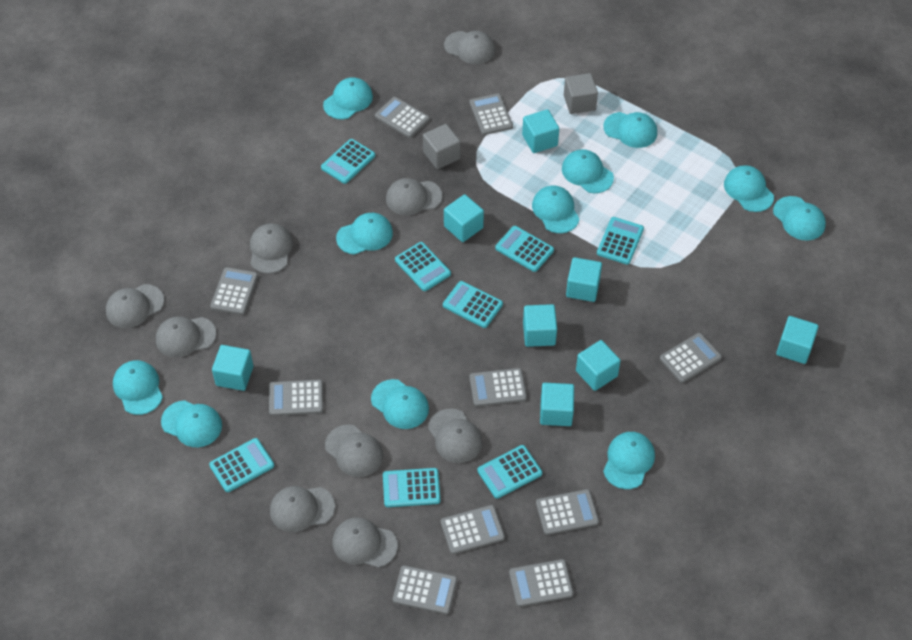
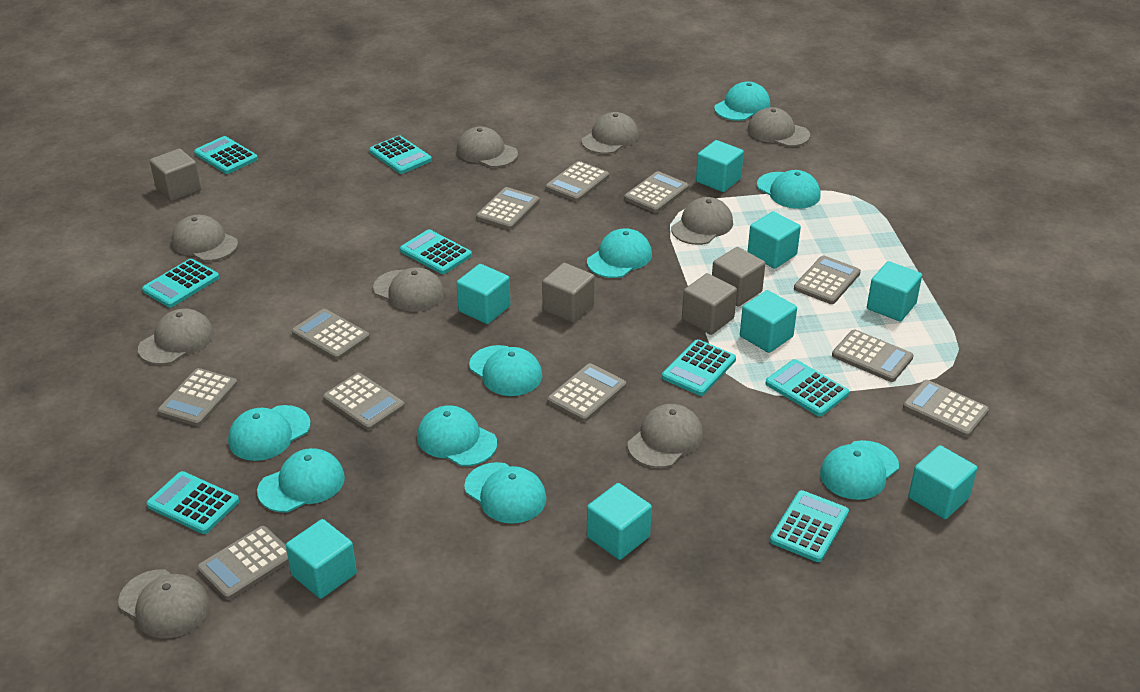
grey calculator: 10 -> 11
grey cube: 2 -> 4
turquoise cap: 11 -> 9

